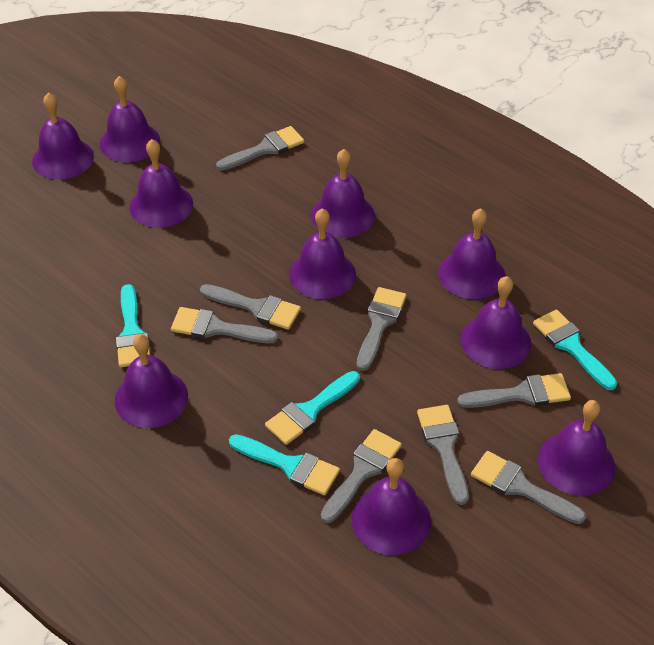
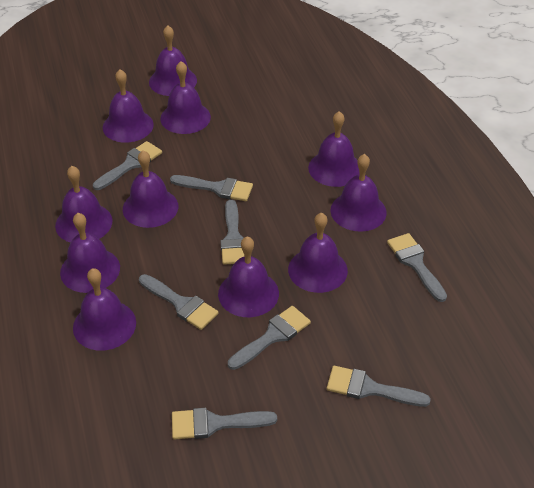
purple bell: 10 -> 11
turquoise brush: 4 -> 0

